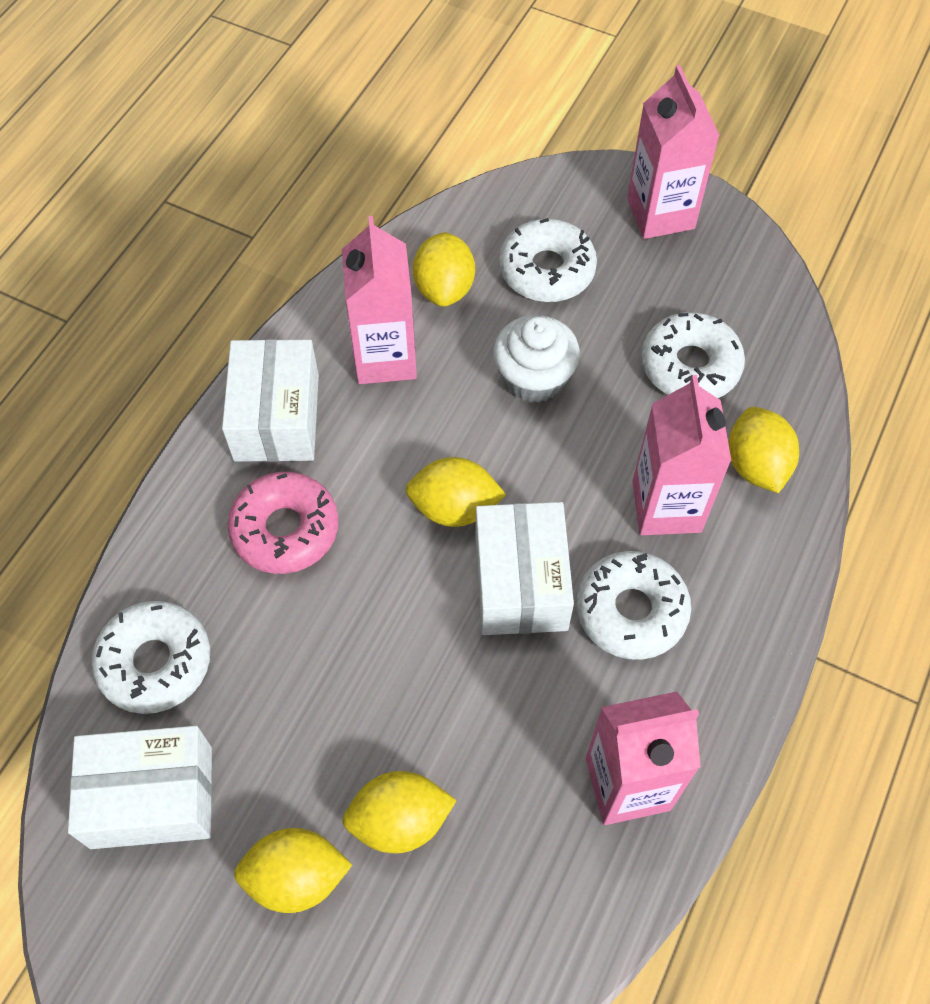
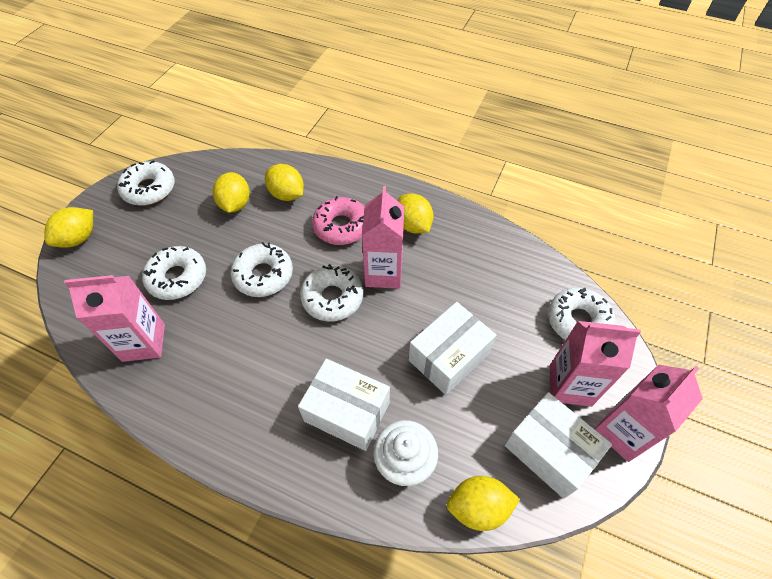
white donut: 4 -> 5

